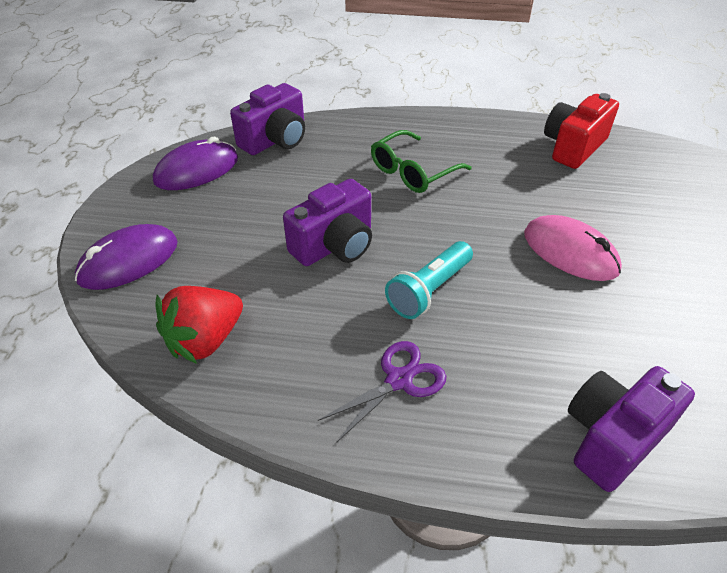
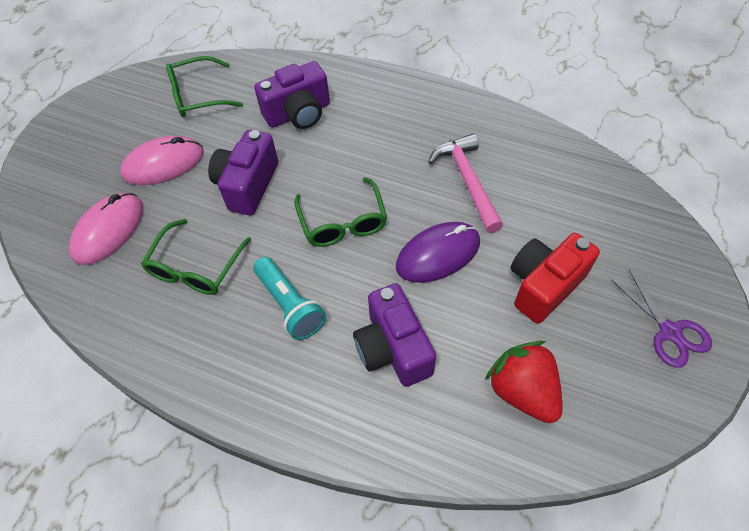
green glasses: 1 -> 3
pink hammer: 0 -> 1
pink mouse: 1 -> 2
purple mouse: 2 -> 1

